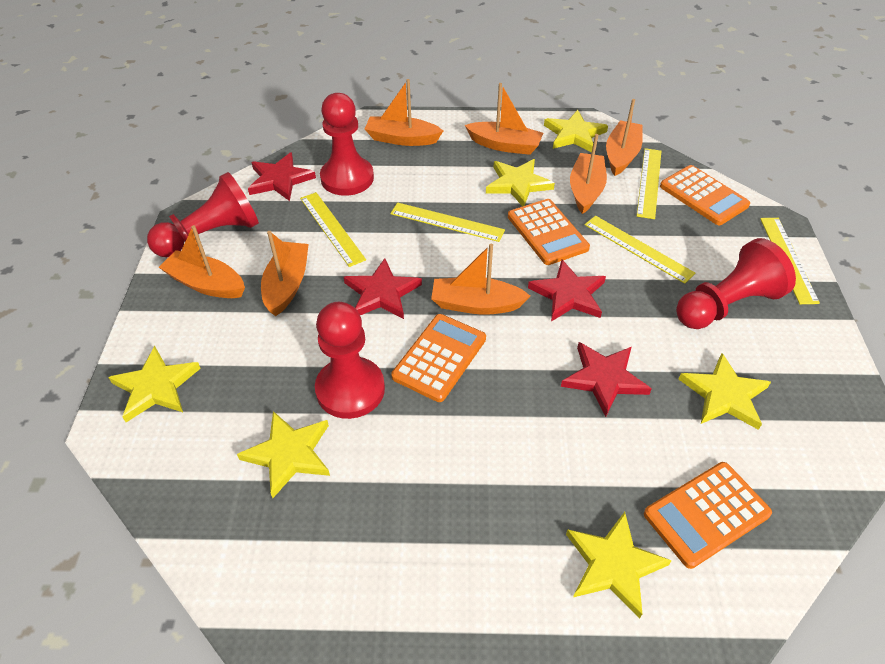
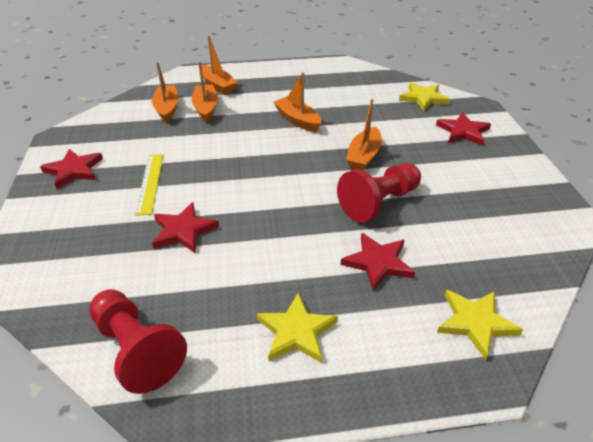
orange boat: 7 -> 5
orange calculator: 4 -> 0
red pawn: 4 -> 2
yellow ruler: 5 -> 1
yellow star: 6 -> 3

